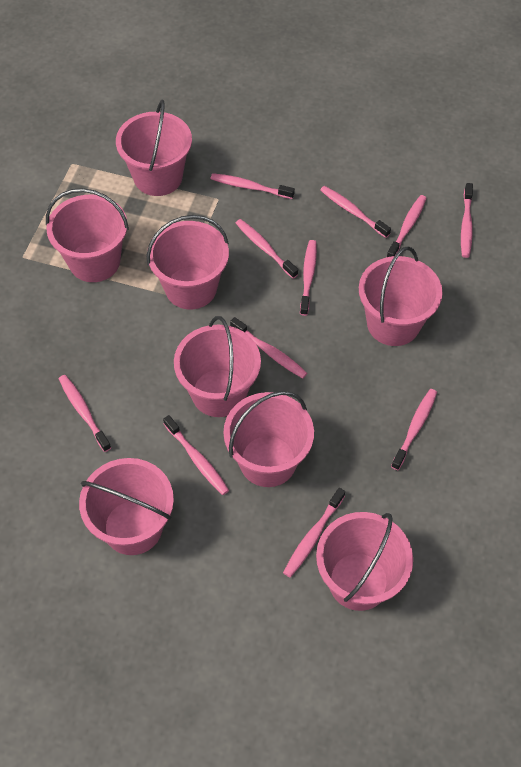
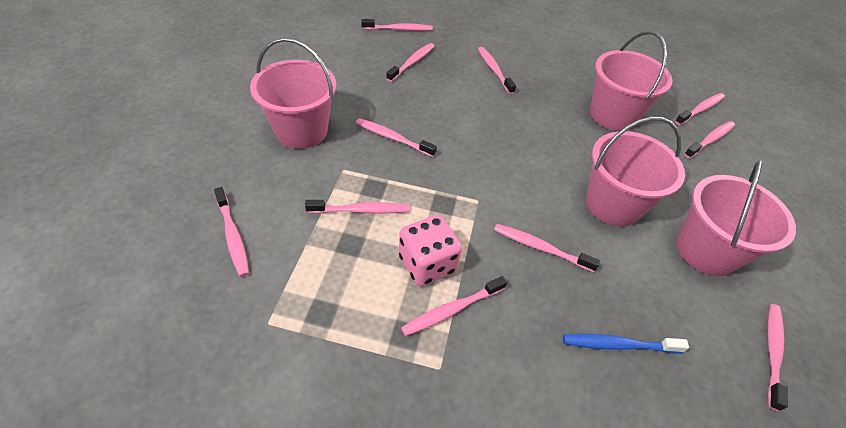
blue toothbrush: 0 -> 1
pink bucket: 8 -> 4
pink dice: 0 -> 1

